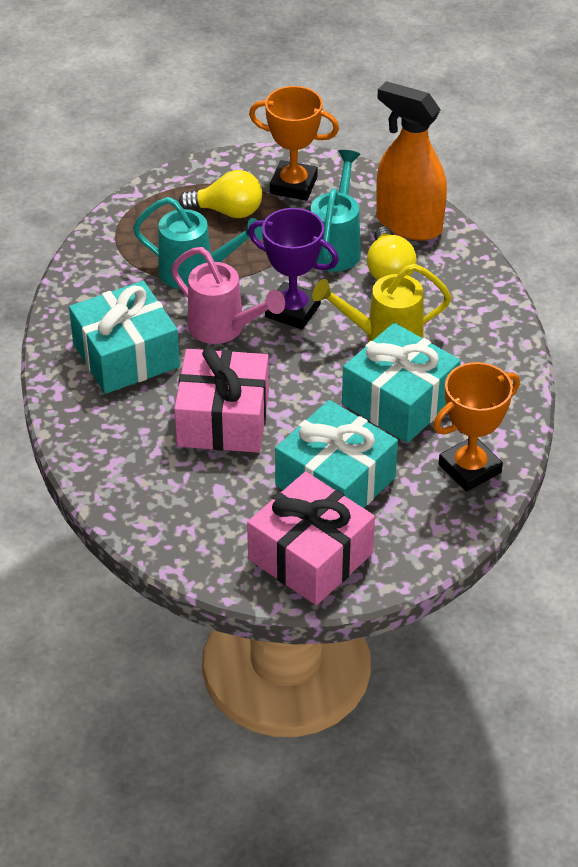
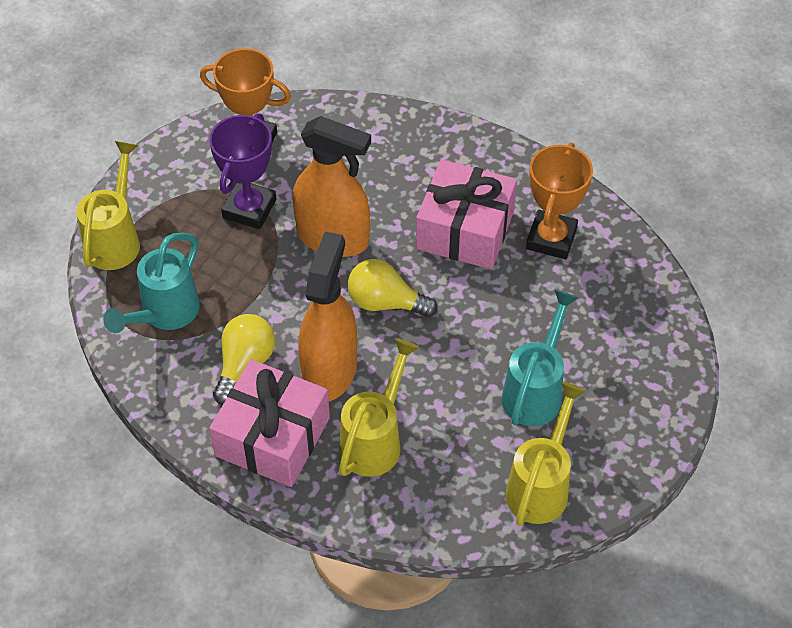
orange spray bottle: 1 -> 2
pink watering can: 1 -> 0
turquoise gift: 3 -> 0
yellow watering can: 1 -> 3

